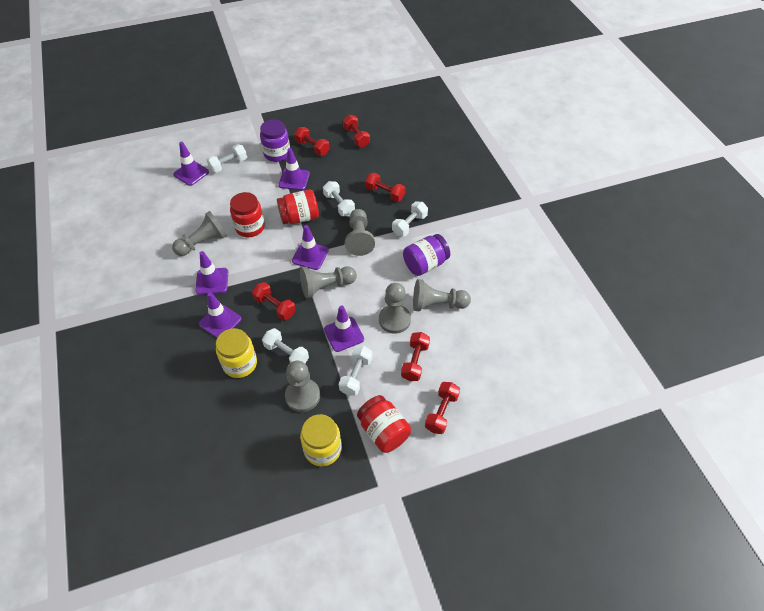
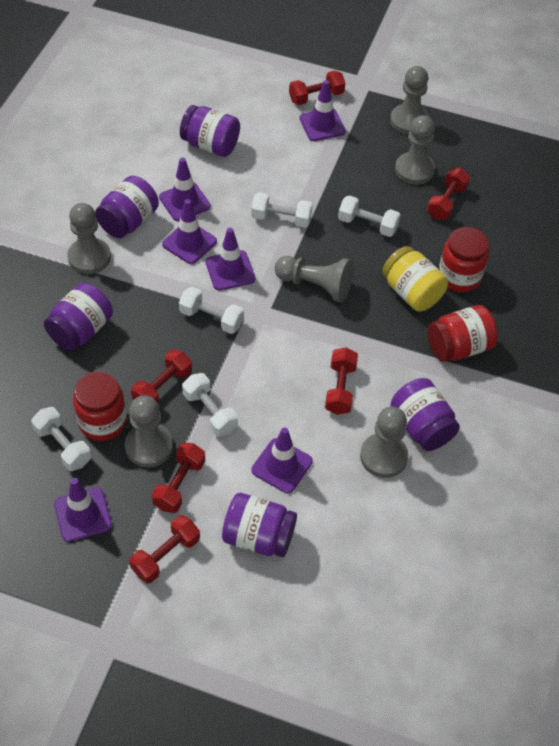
purple jar: 2 -> 5
yellow jar: 2 -> 1

